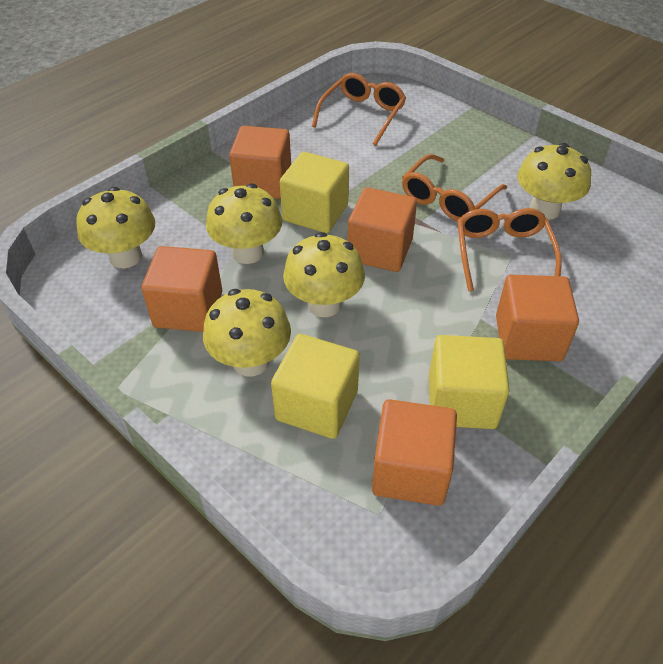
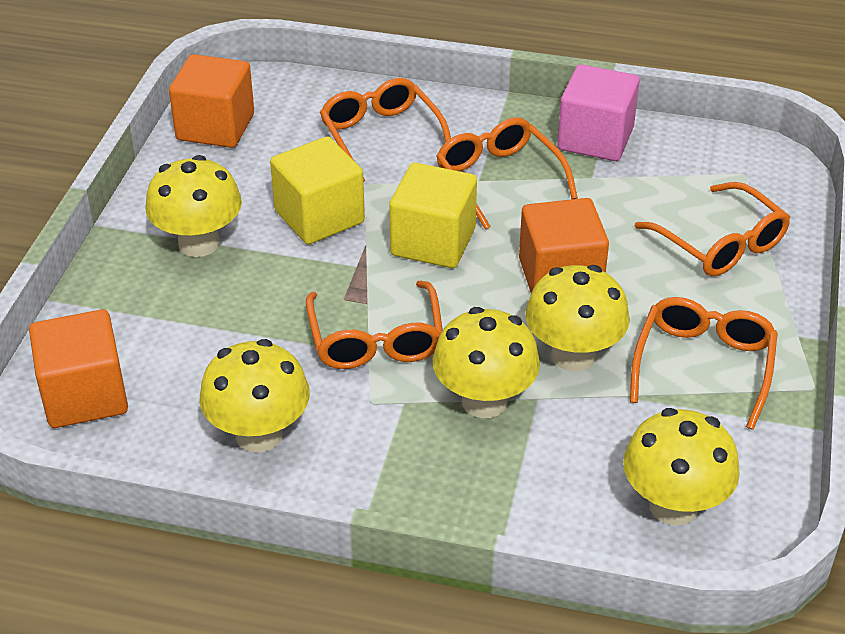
orange cube: 5 -> 3
orange glasses: 3 -> 5
pink cube: 0 -> 1
yellow cube: 3 -> 2

